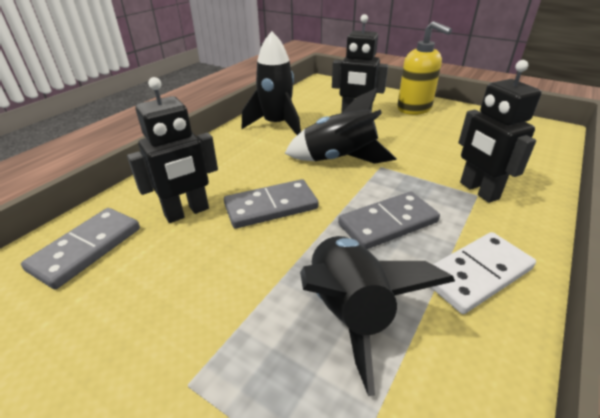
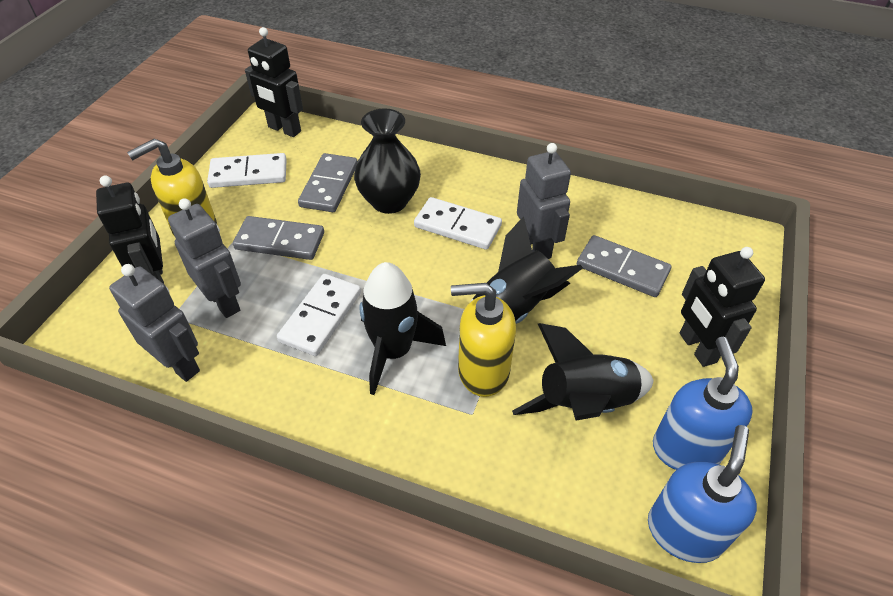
black vase: 0 -> 1
blue soap dispenser: 0 -> 2
grey robot: 0 -> 3
white domino: 1 -> 3
yellow soap dispenser: 1 -> 2

